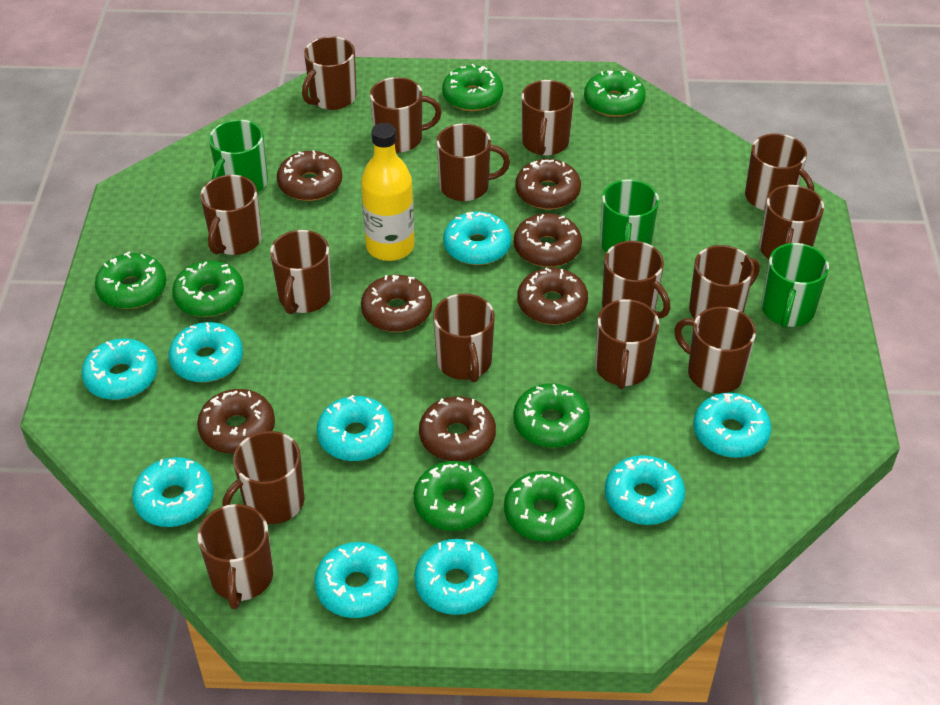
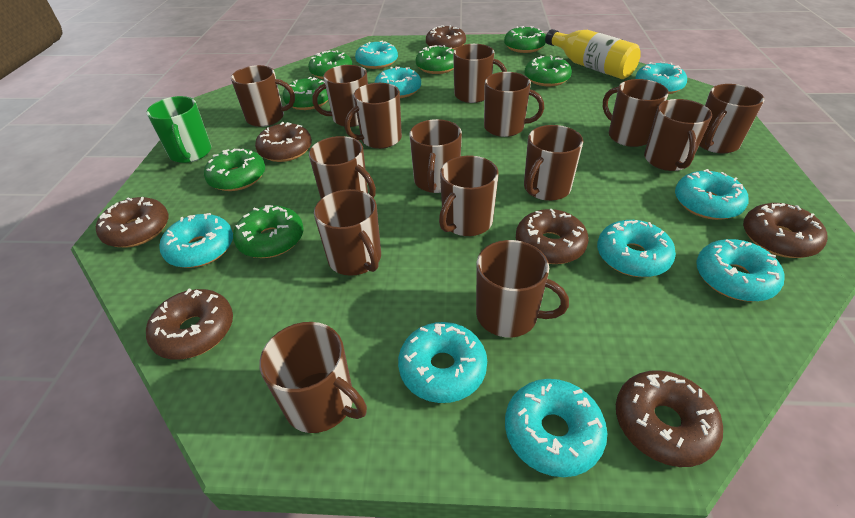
green mug: 3 -> 1

